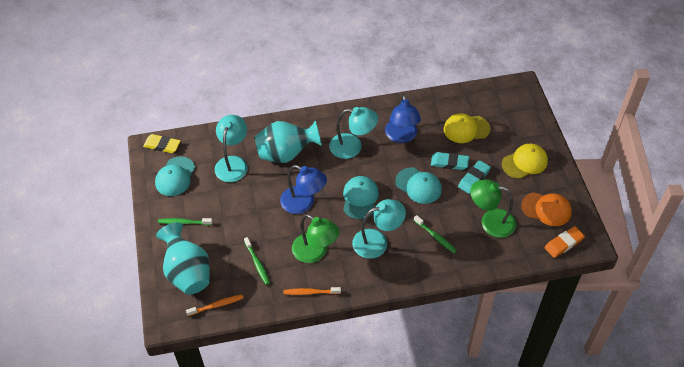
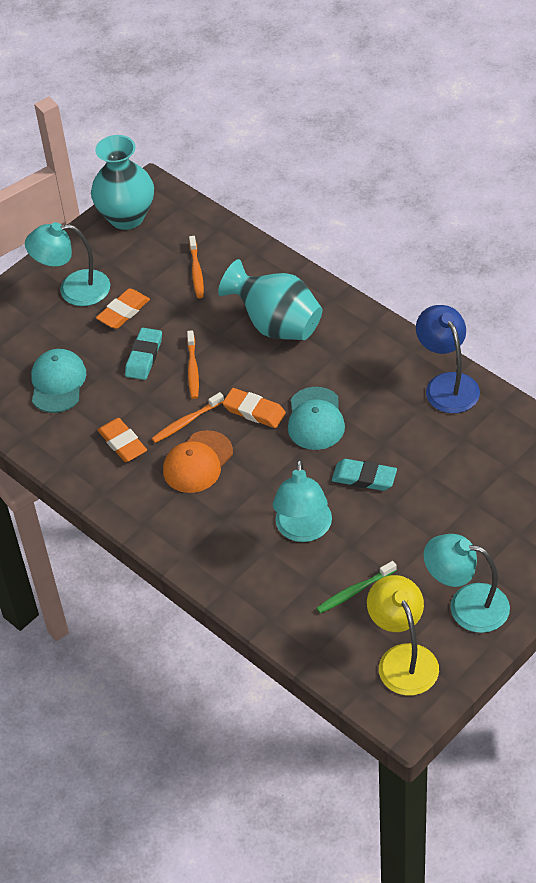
blue lamp: 2 -> 1
green lamp: 2 -> 0
green toothbrush: 3 -> 1
orange eraser: 1 -> 3
orange toothbrush: 2 -> 3
turquoise cap: 3 -> 2
yellow cap: 2 -> 0
yellow eraser: 1 -> 0
yellow lamp: 0 -> 1

